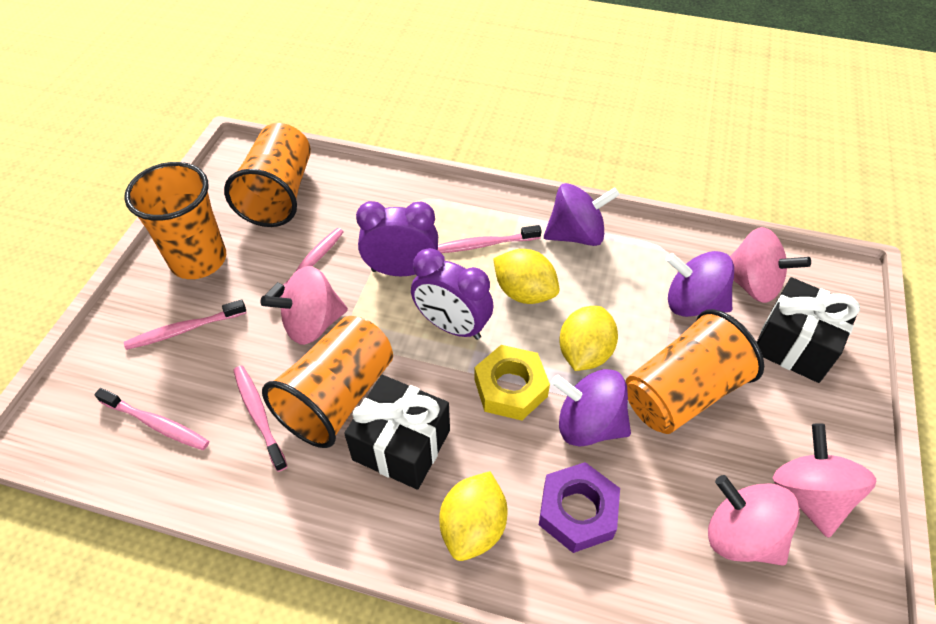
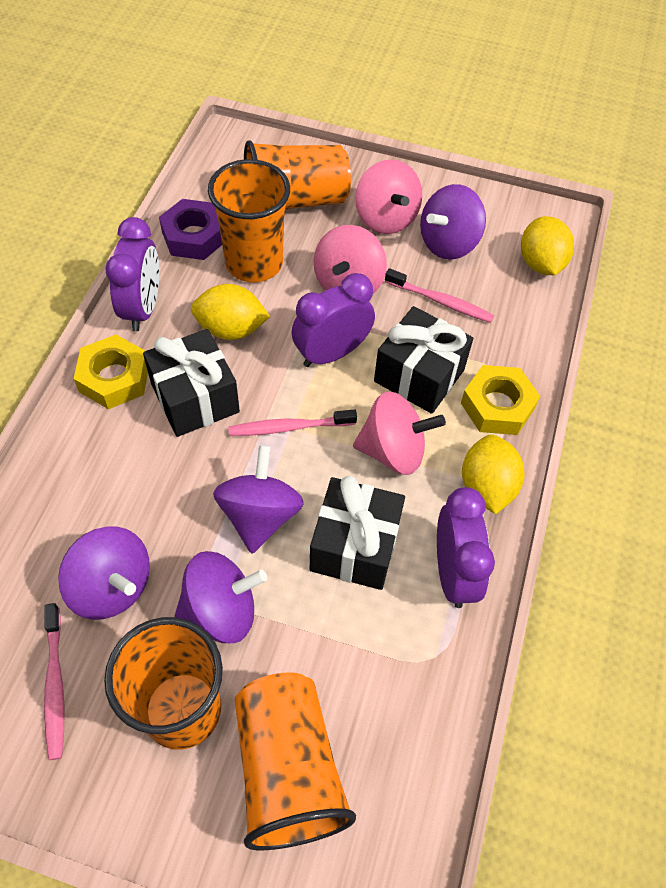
black gift: 2 -> 3
pink spinning top: 4 -> 3
pink toothbrush: 5 -> 3
purple clock: 2 -> 3
purple spinning top: 3 -> 4
yellow nut: 1 -> 2

